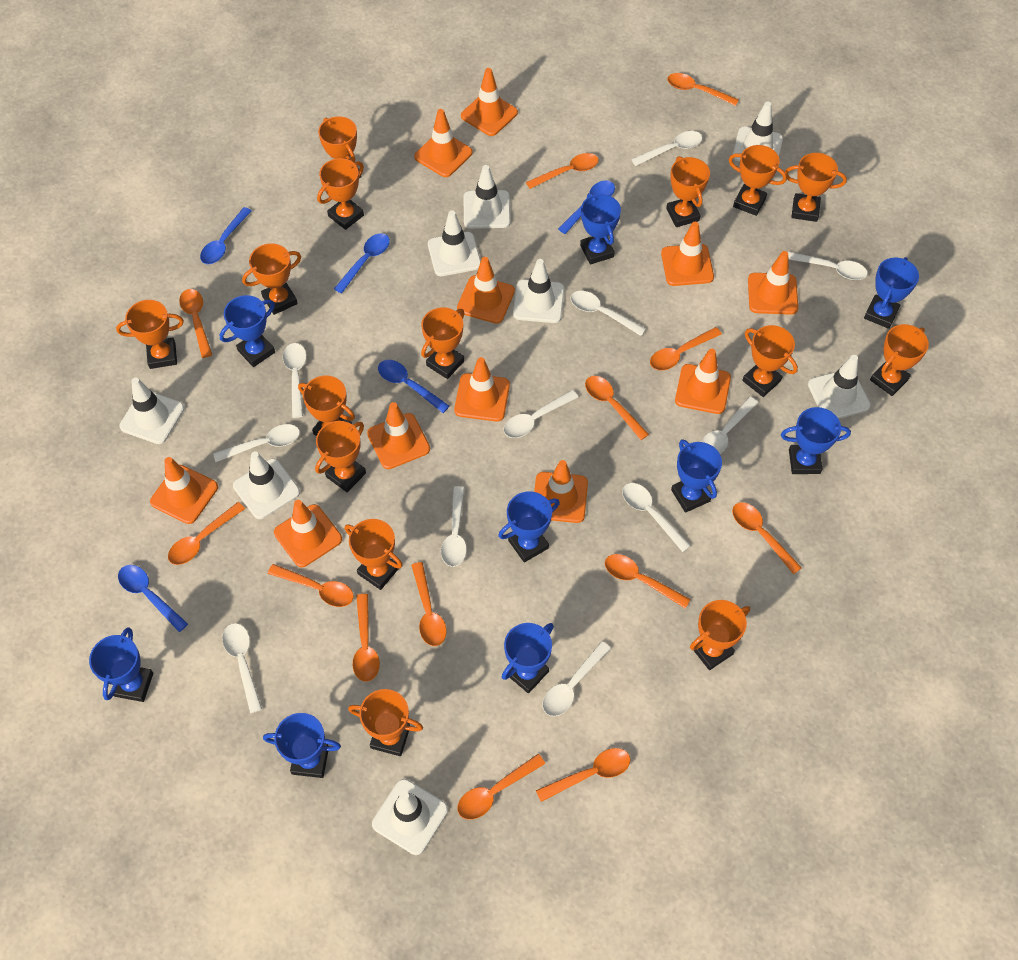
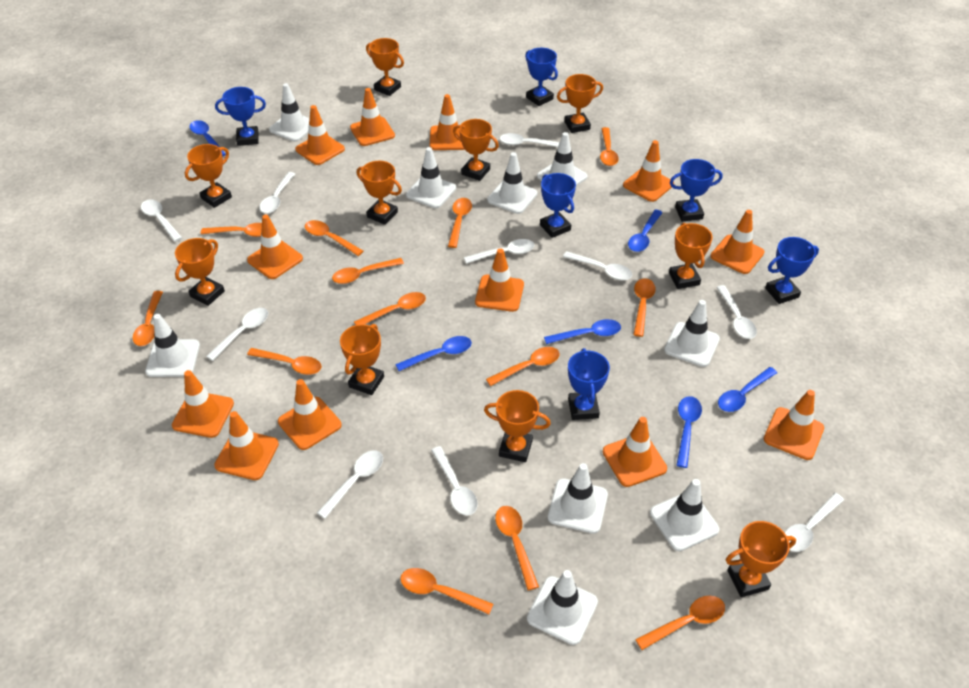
blue spoon: 5 -> 6
blue trophy: 9 -> 6
orange traffic cone: 11 -> 12
orange trophy: 15 -> 10
white spoon: 11 -> 10
white traffic cone: 8 -> 9

